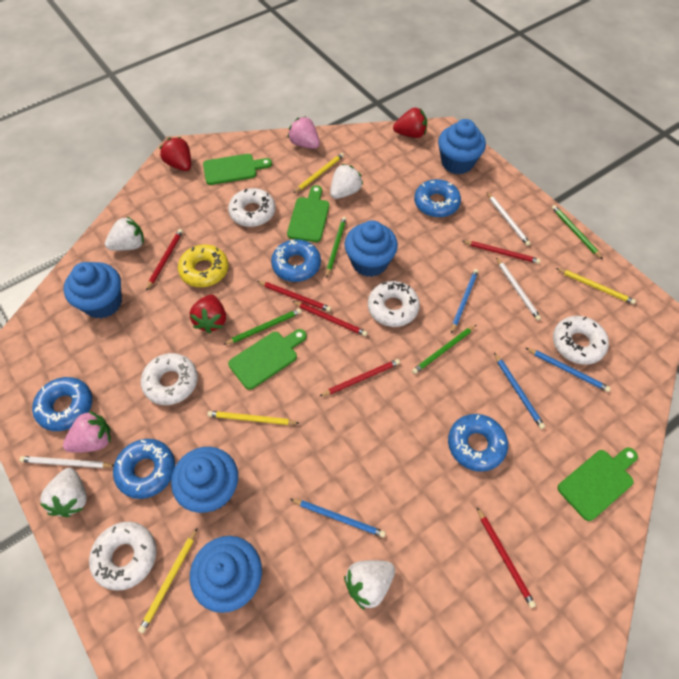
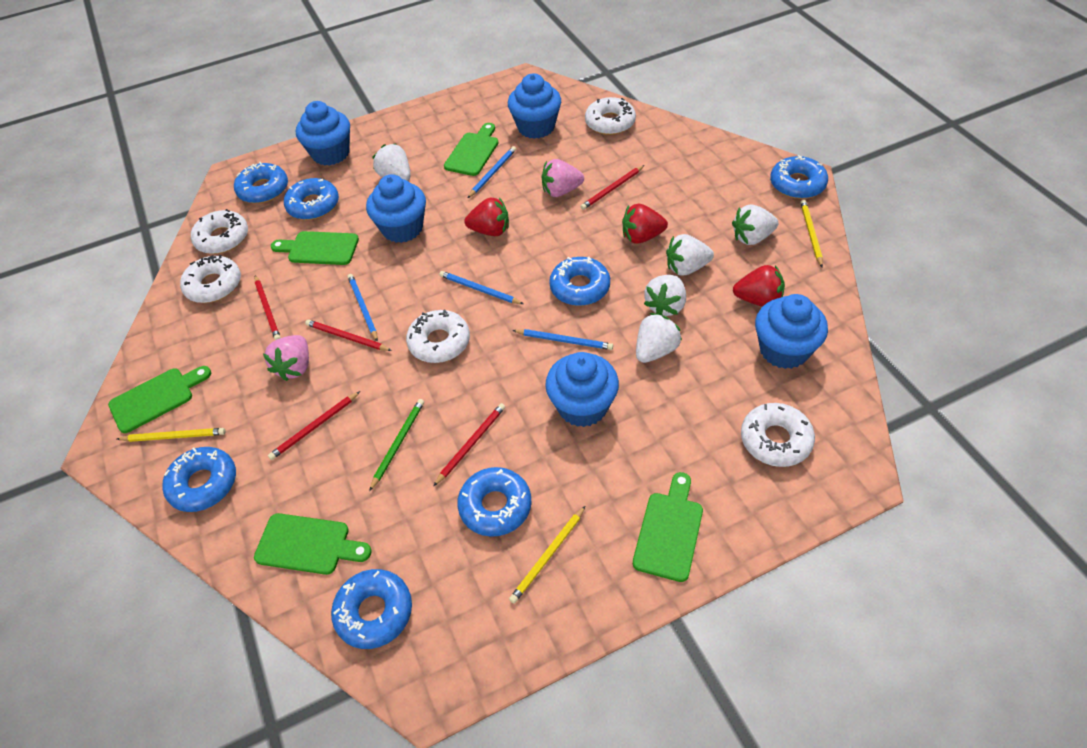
blue donut: 5 -> 7
green cutting board: 4 -> 5
green pencil: 4 -> 1
red pencil: 6 -> 5
white pencil: 3 -> 0
white strawberry: 4 -> 5
yellow donut: 1 -> 0
yellow pencil: 4 -> 3

